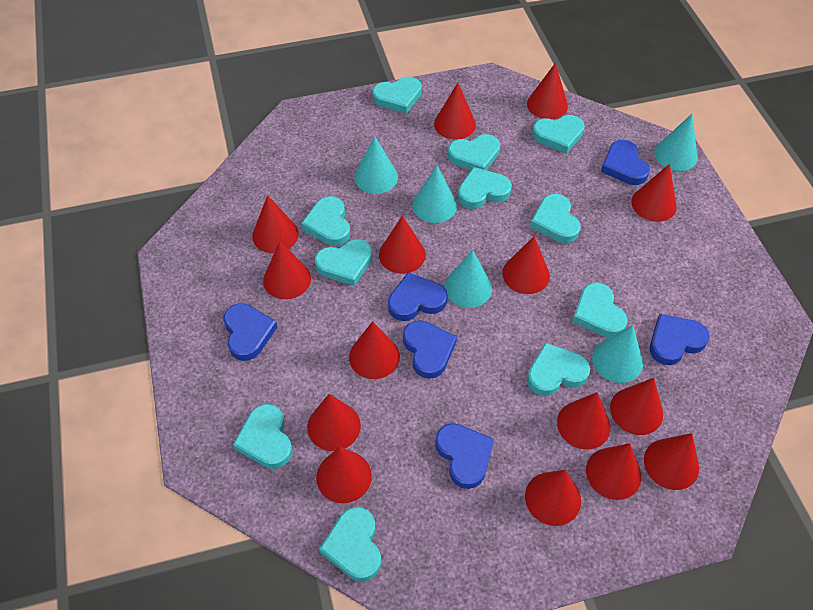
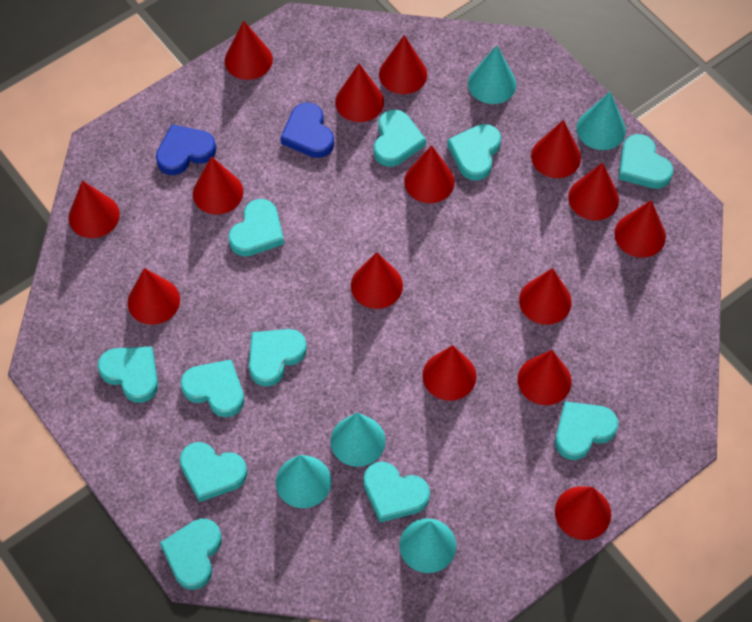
blue heart: 6 -> 2

